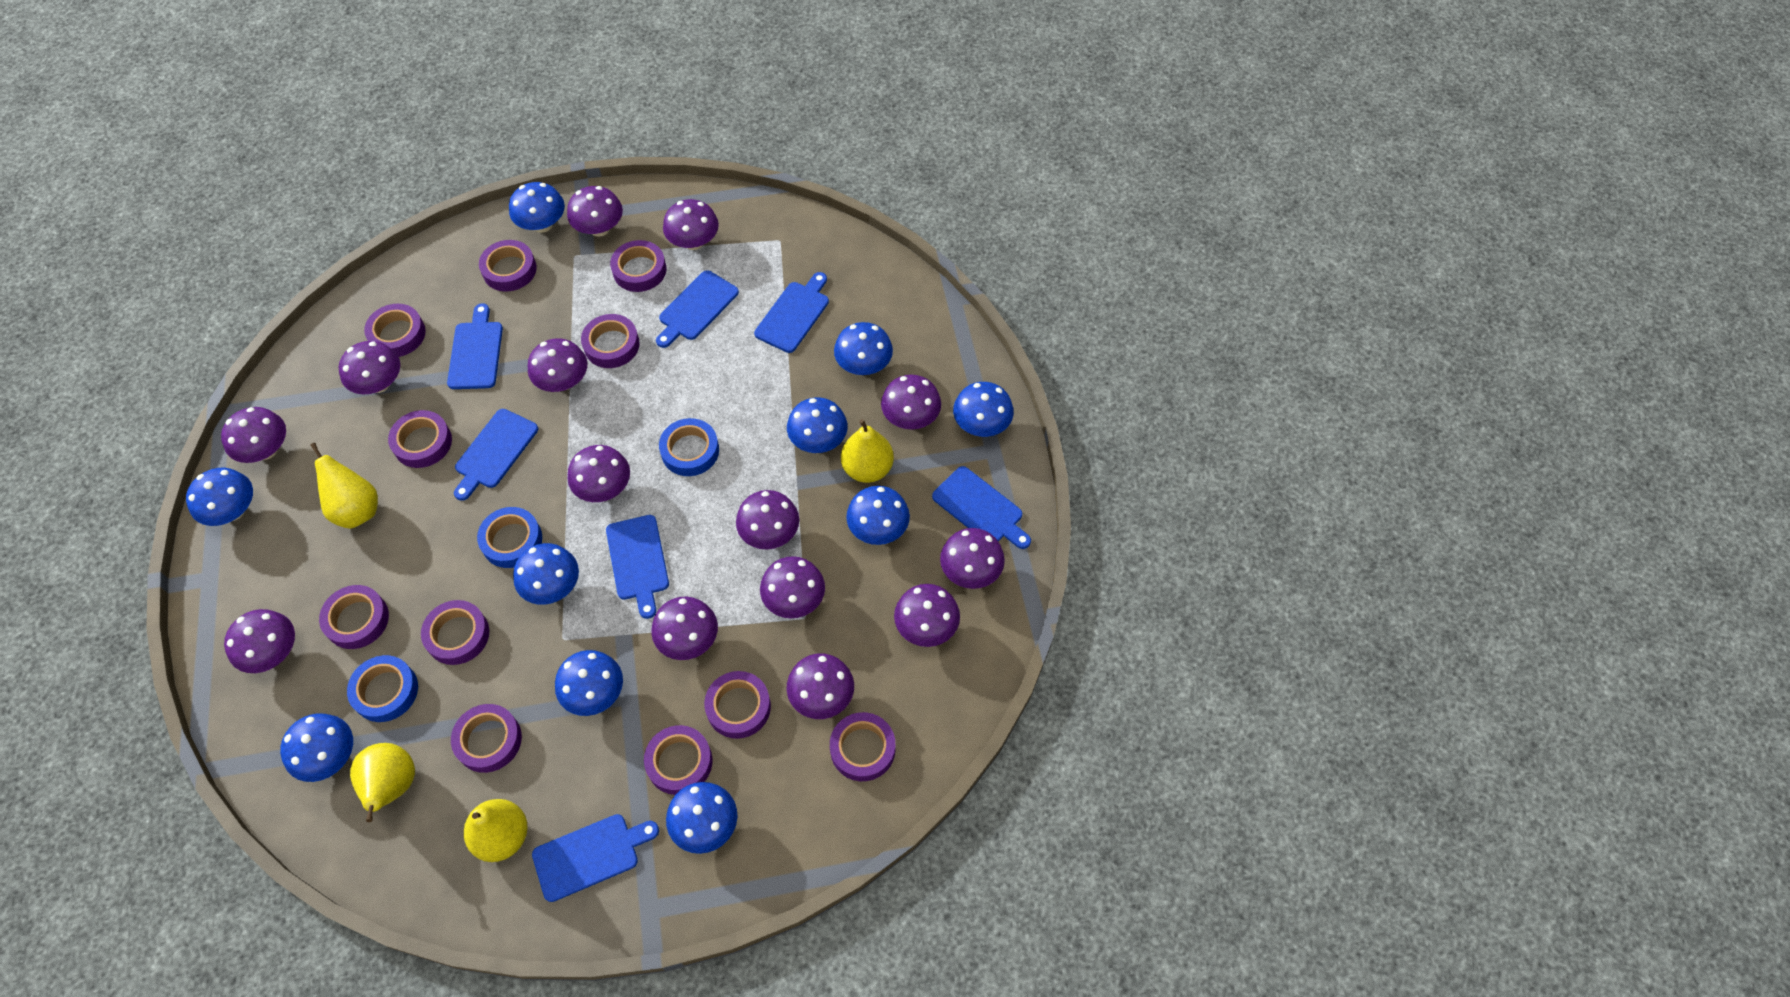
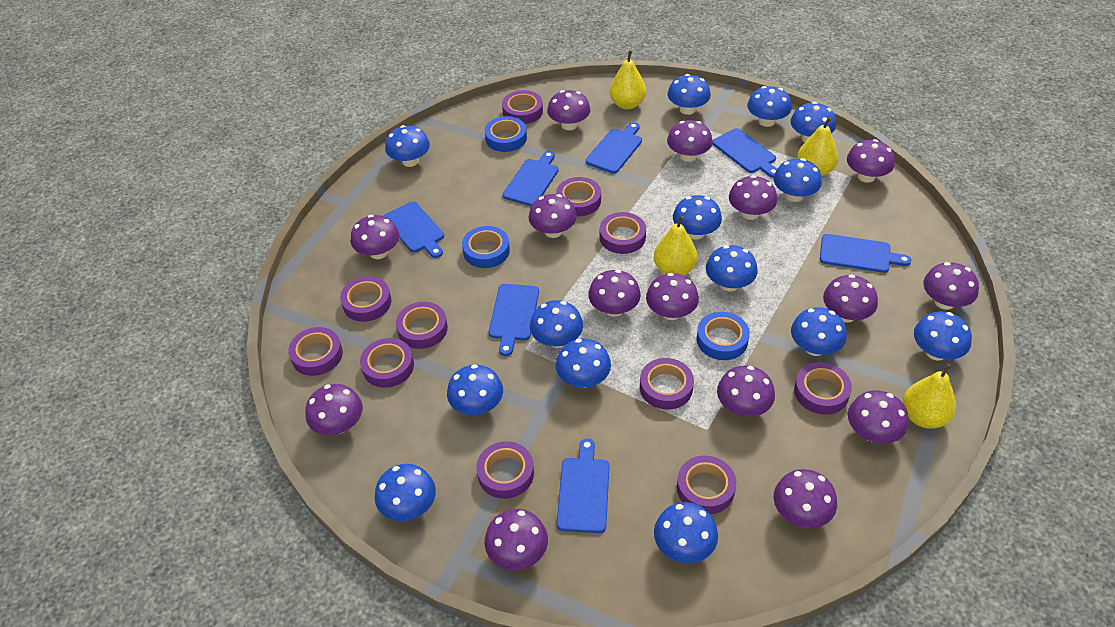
blue mushroom: 10 -> 14
purple mushroom: 14 -> 15

